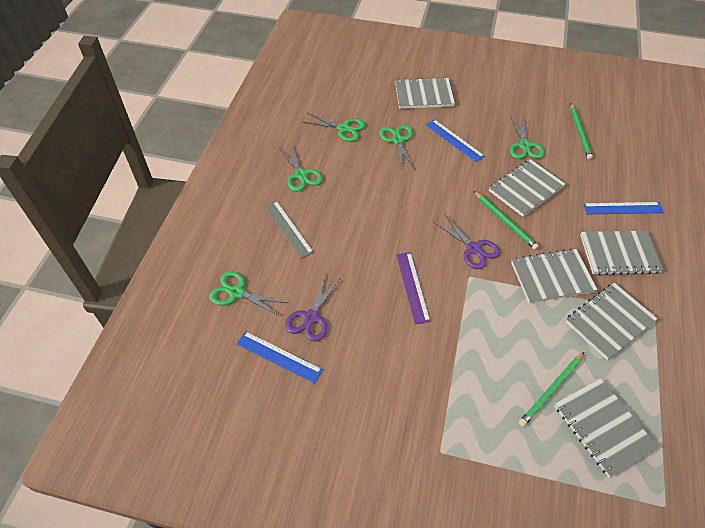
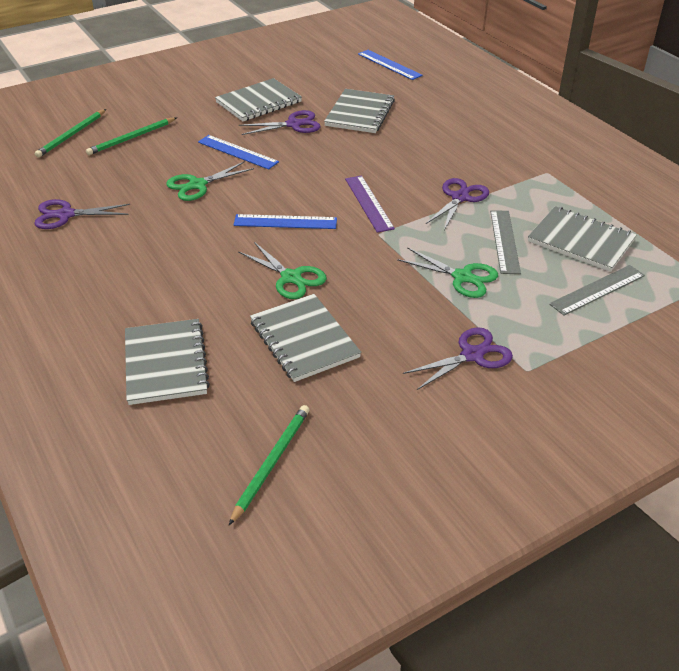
green scissors: 5 -> 3
grey notebook: 6 -> 5
grey ruler: 1 -> 2
purple scissors: 2 -> 4

